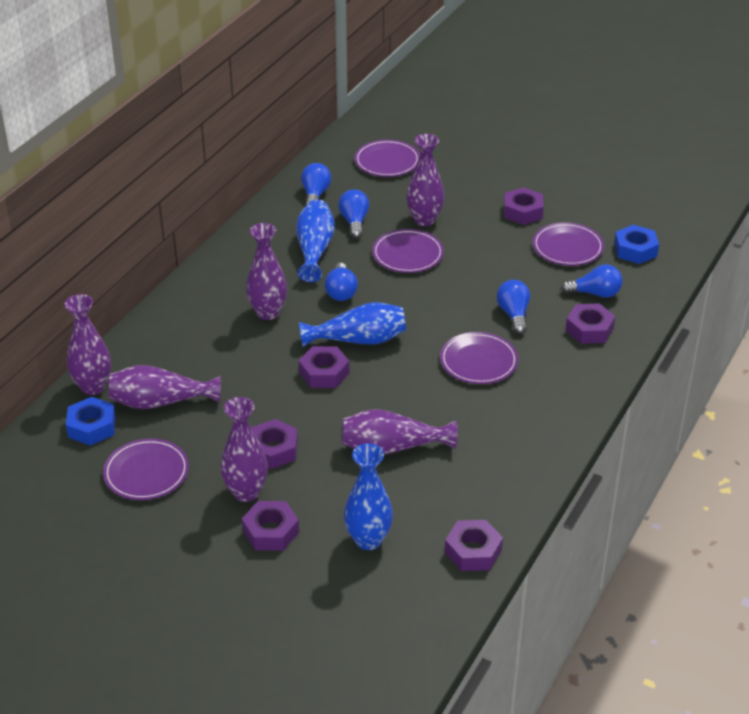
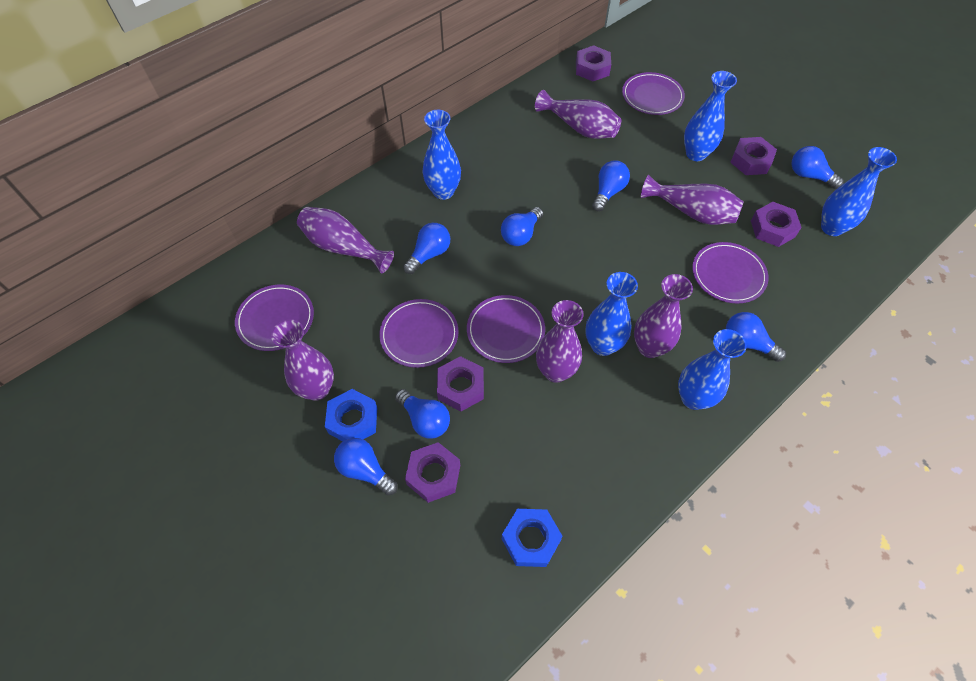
blue light bulb: 5 -> 7
blue vase: 3 -> 5
purple nut: 6 -> 5

